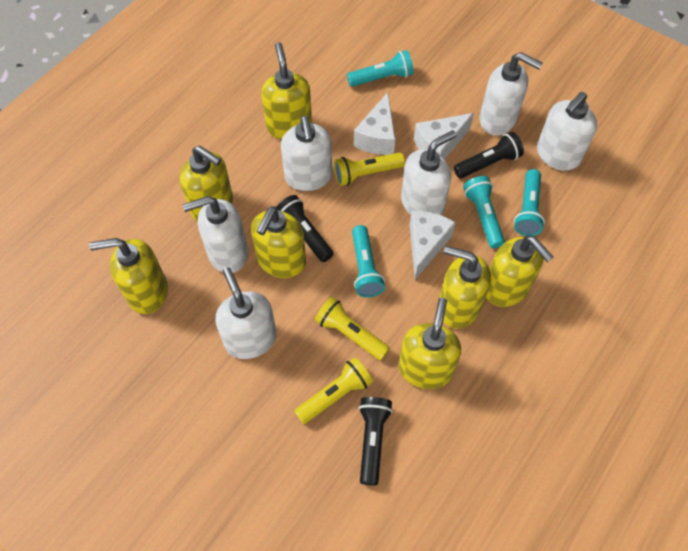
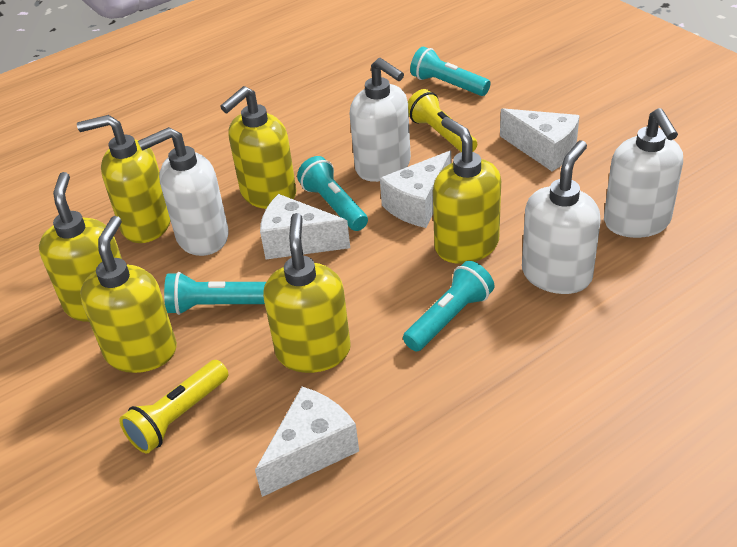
black flashlight: 3 -> 0
white cheese: 3 -> 4
white soap dispenser: 6 -> 4
yellow flashlight: 3 -> 2
yellow soap dispenser: 7 -> 6

